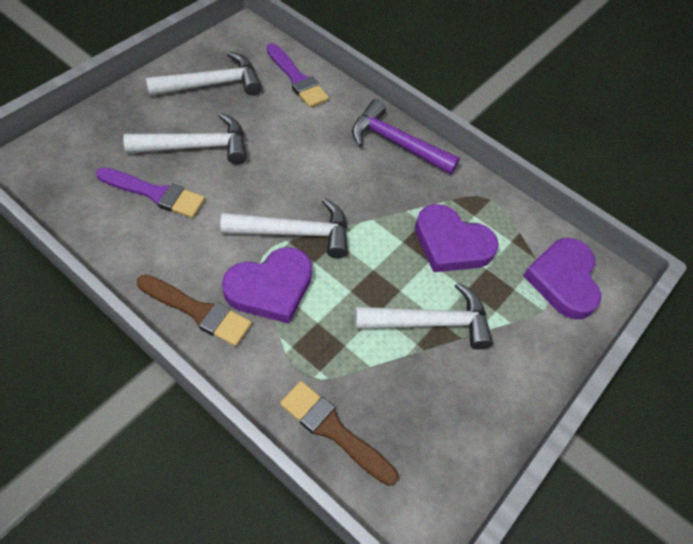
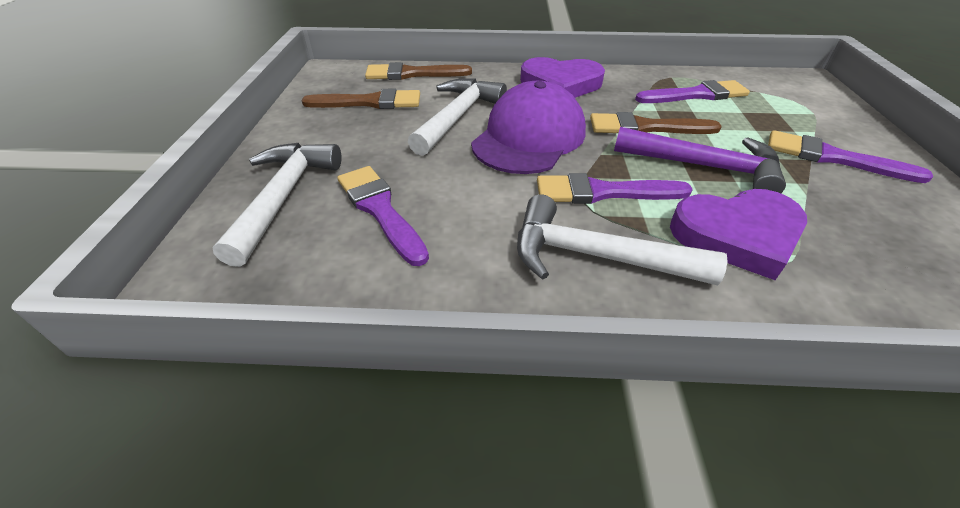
brown brush: 2 -> 3
purple brush: 2 -> 4
purple cap: 0 -> 1
purple heart: 3 -> 2
white hammer: 4 -> 3

